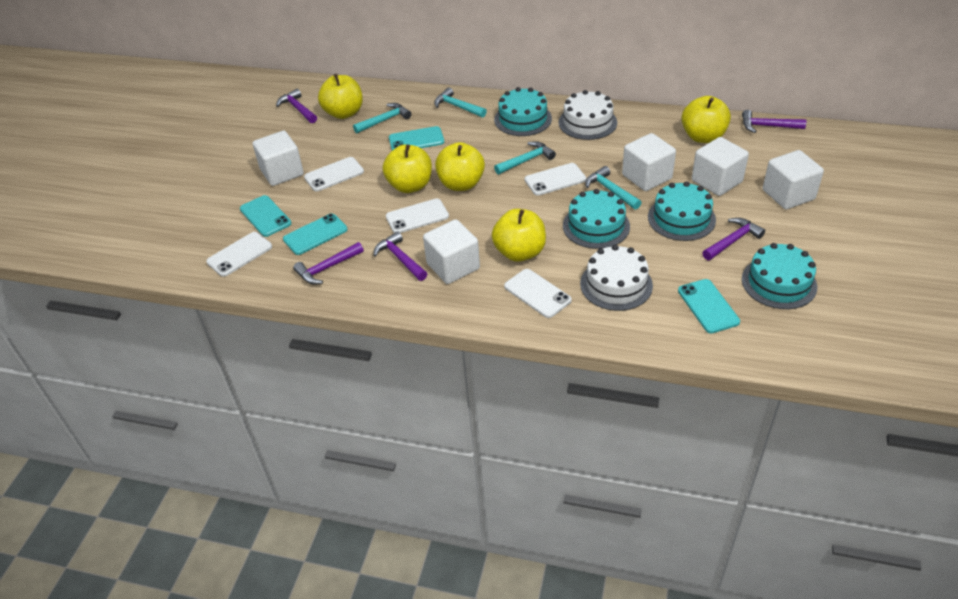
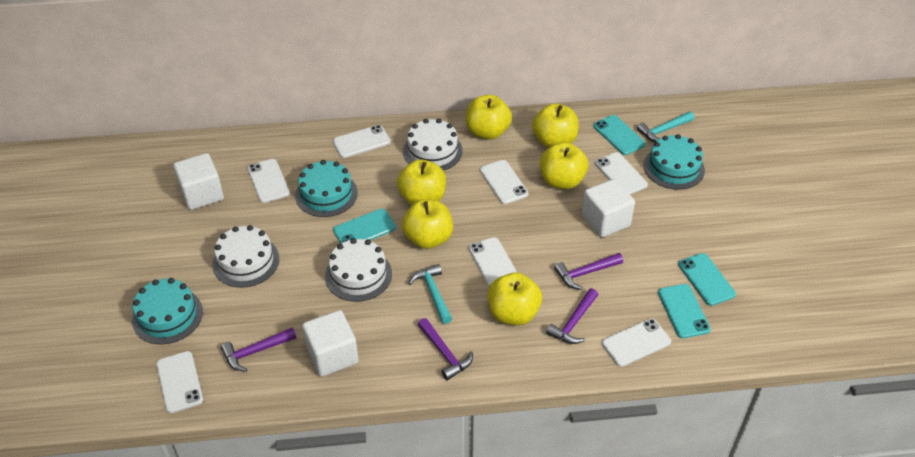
purple hammer: 5 -> 4
turquoise cake: 4 -> 3
turquoise hammer: 4 -> 2
white cake: 2 -> 3
white cube: 5 -> 3
white phone: 5 -> 7
yellow apple: 5 -> 6

